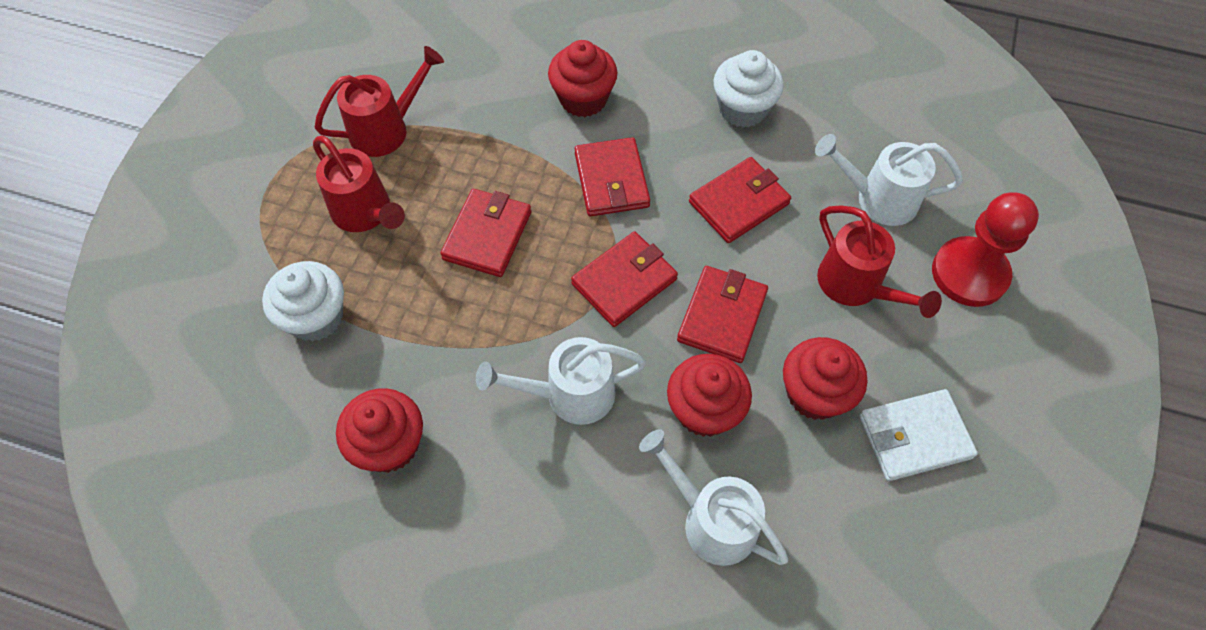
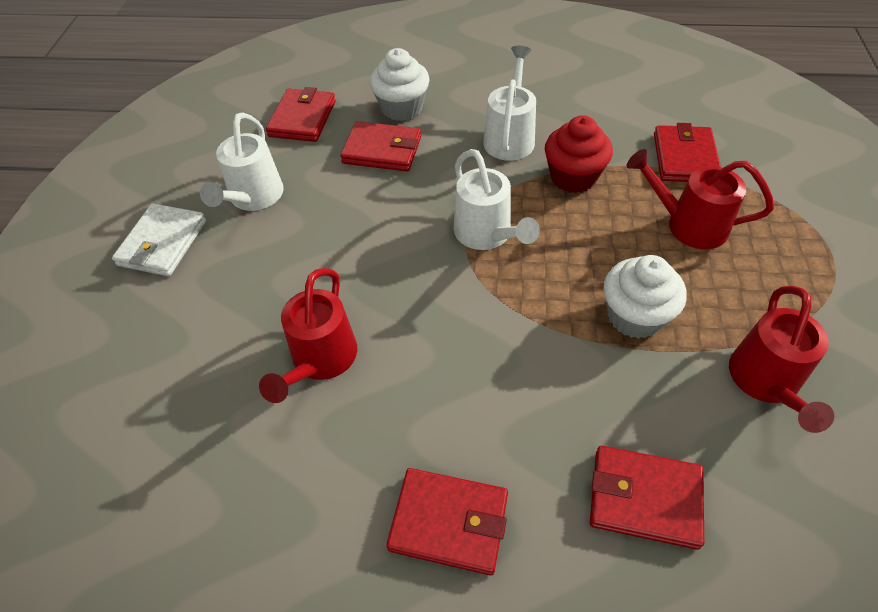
red cupcake: 4 -> 1
red pawn: 1 -> 0

